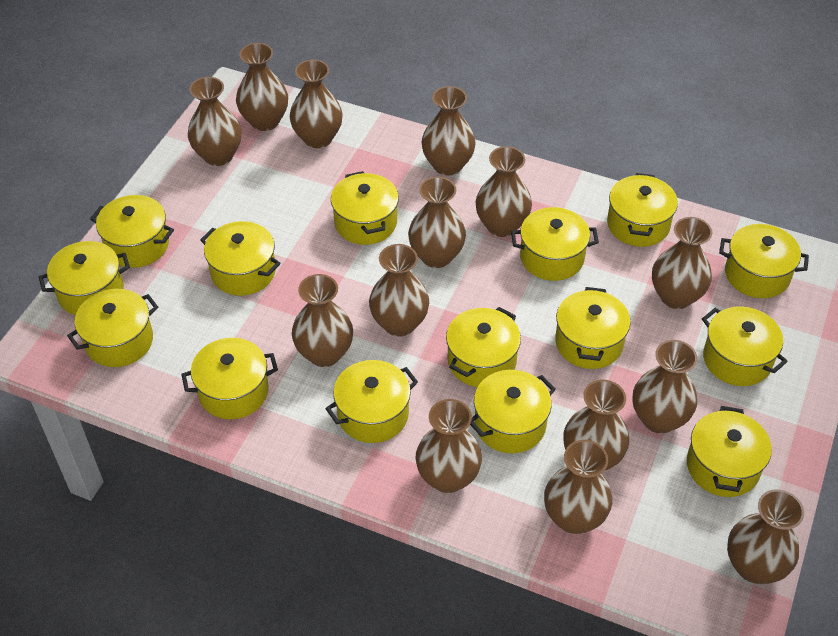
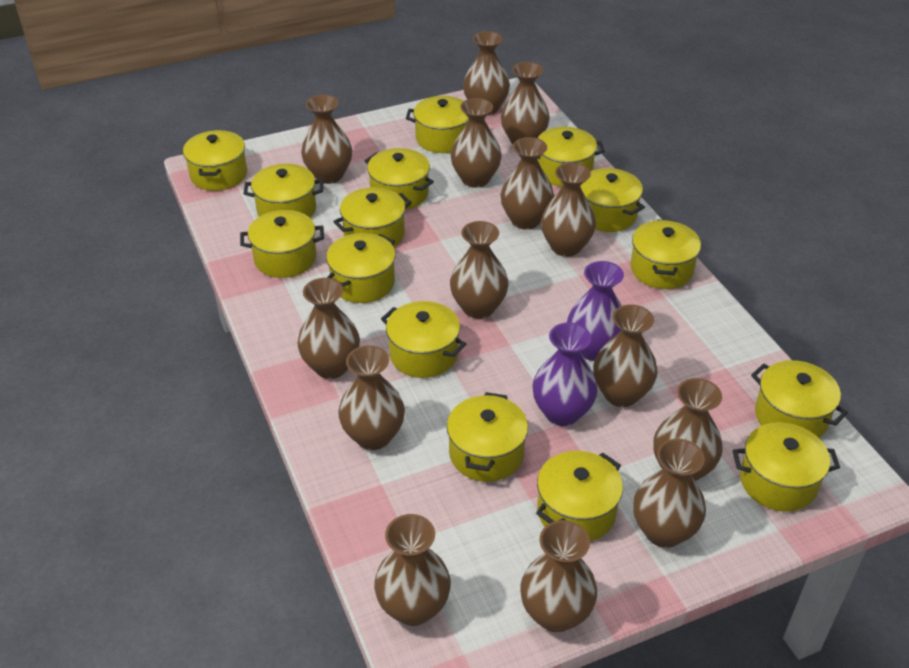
purple vase: 0 -> 2

